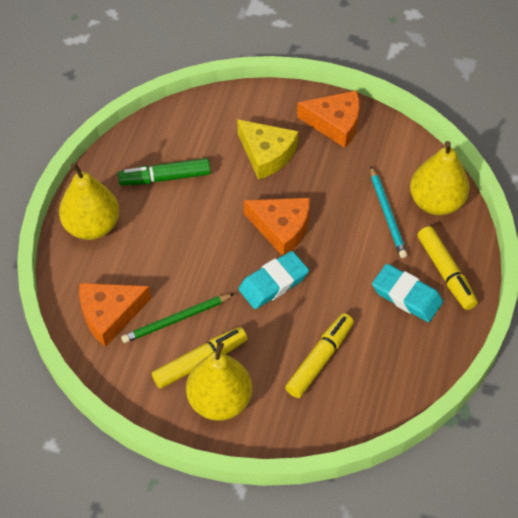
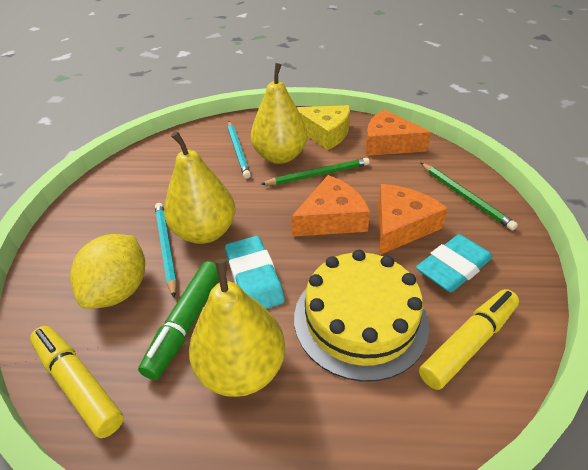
green pencil: 1 -> 2
turquoise pencil: 1 -> 2
yellow cake: 0 -> 1
yellow lemon: 0 -> 1
yellow marker: 3 -> 2

